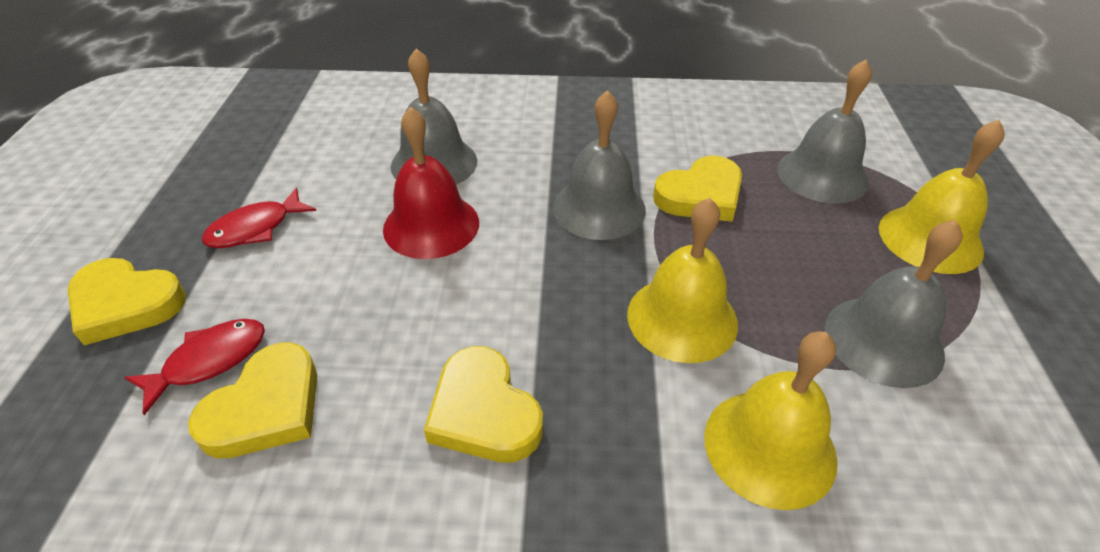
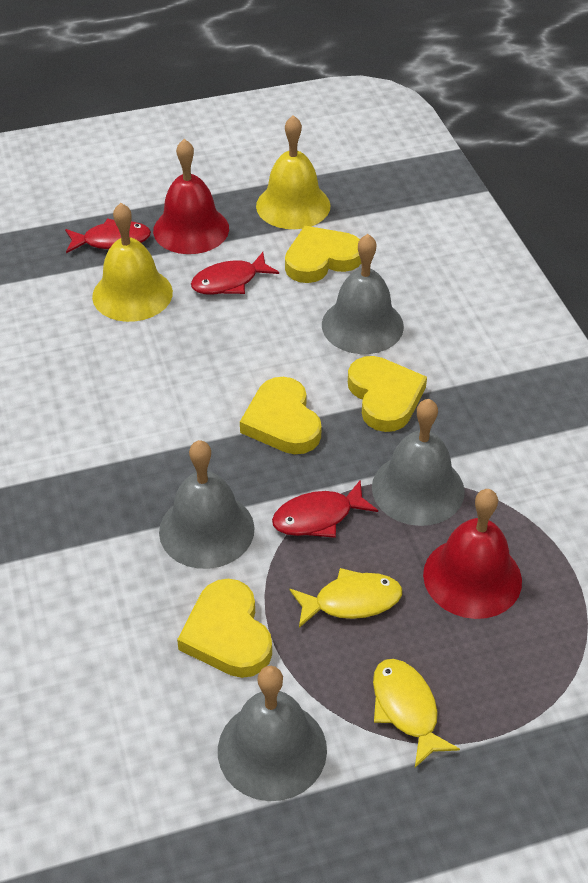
red bell: 1 -> 2
red fish: 2 -> 3
yellow bell: 3 -> 2
yellow fish: 0 -> 2

